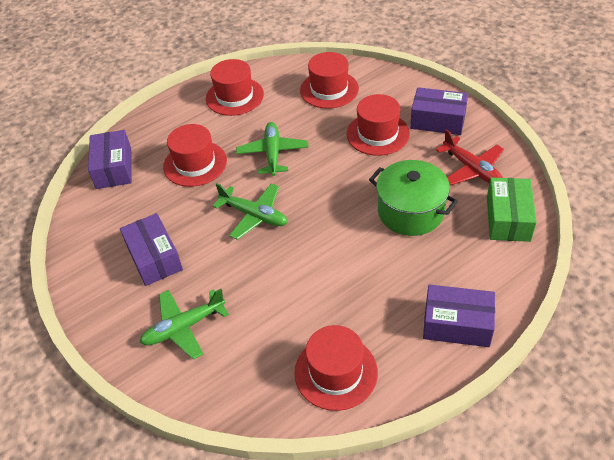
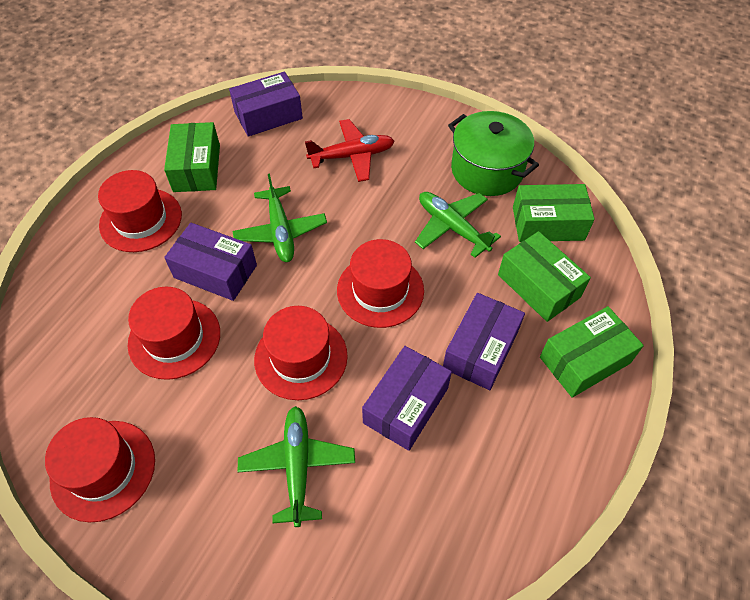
green box: 1 -> 4

